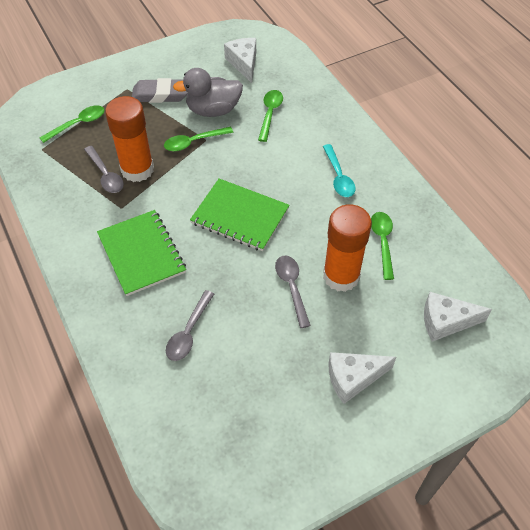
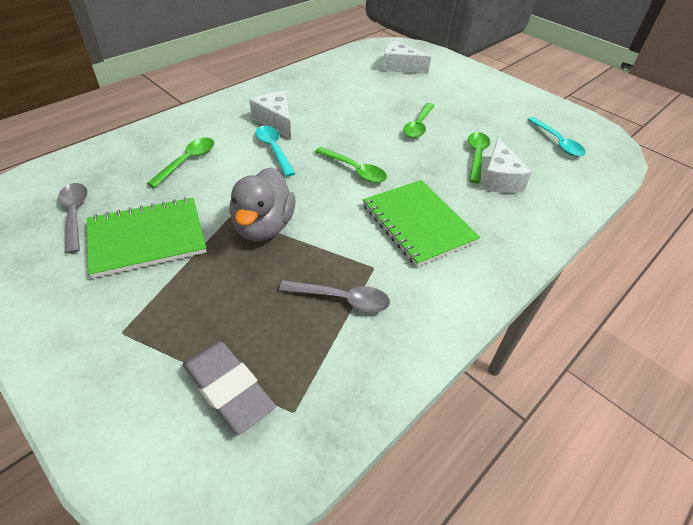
grey spoon: 3 -> 2
orange glue stick: 2 -> 0
turquoise spoon: 1 -> 2

